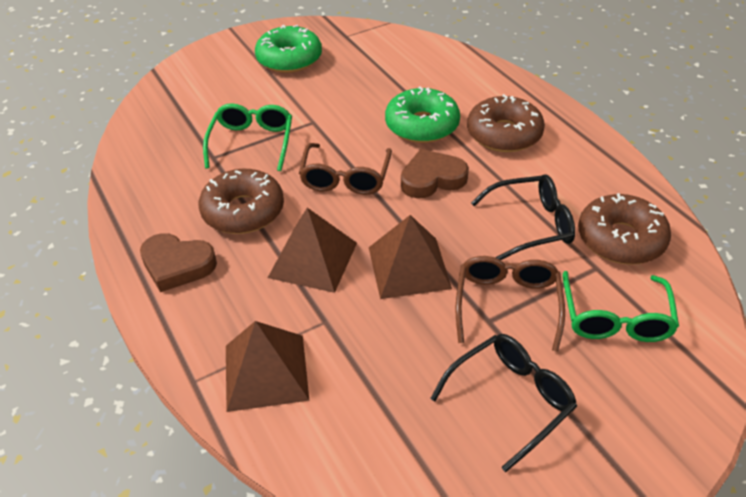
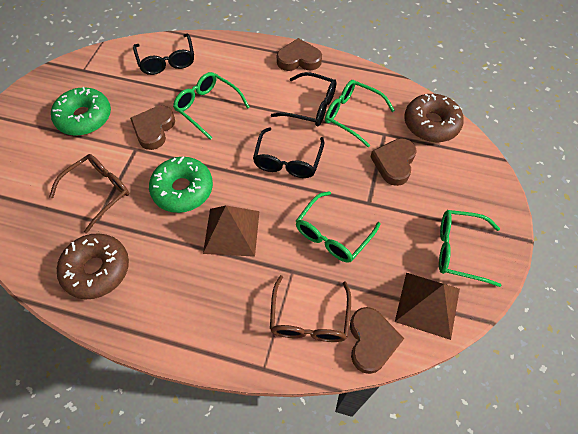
black glasses: 2 -> 3
brown donut: 3 -> 2
brown heart: 2 -> 4
brown pyramid: 3 -> 2
green glasses: 2 -> 4

